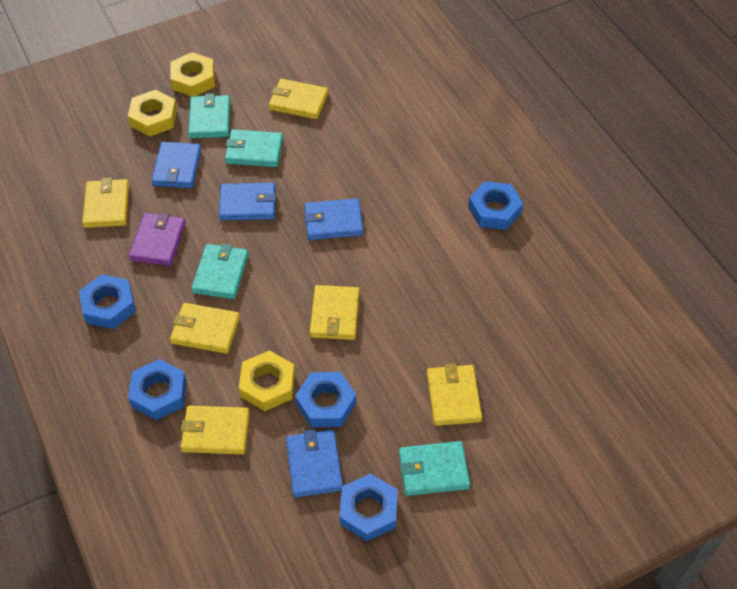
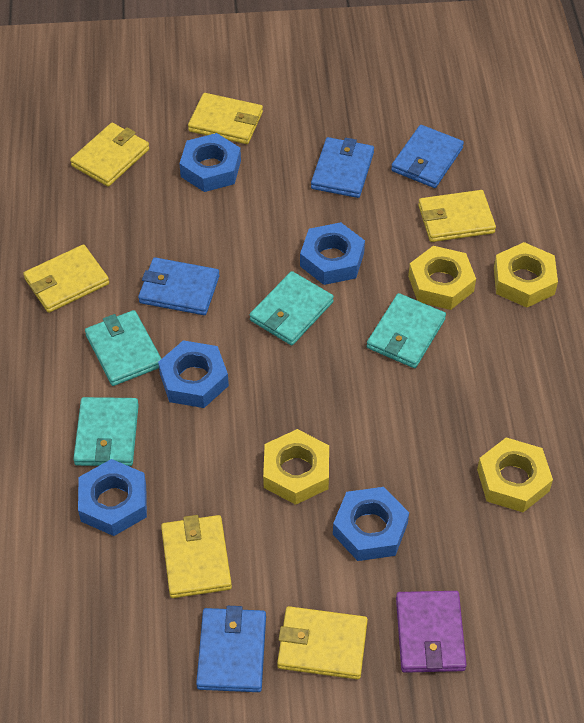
yellow nut: 3 -> 4

